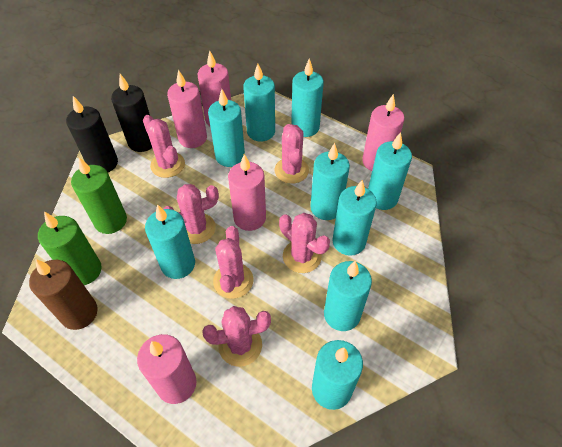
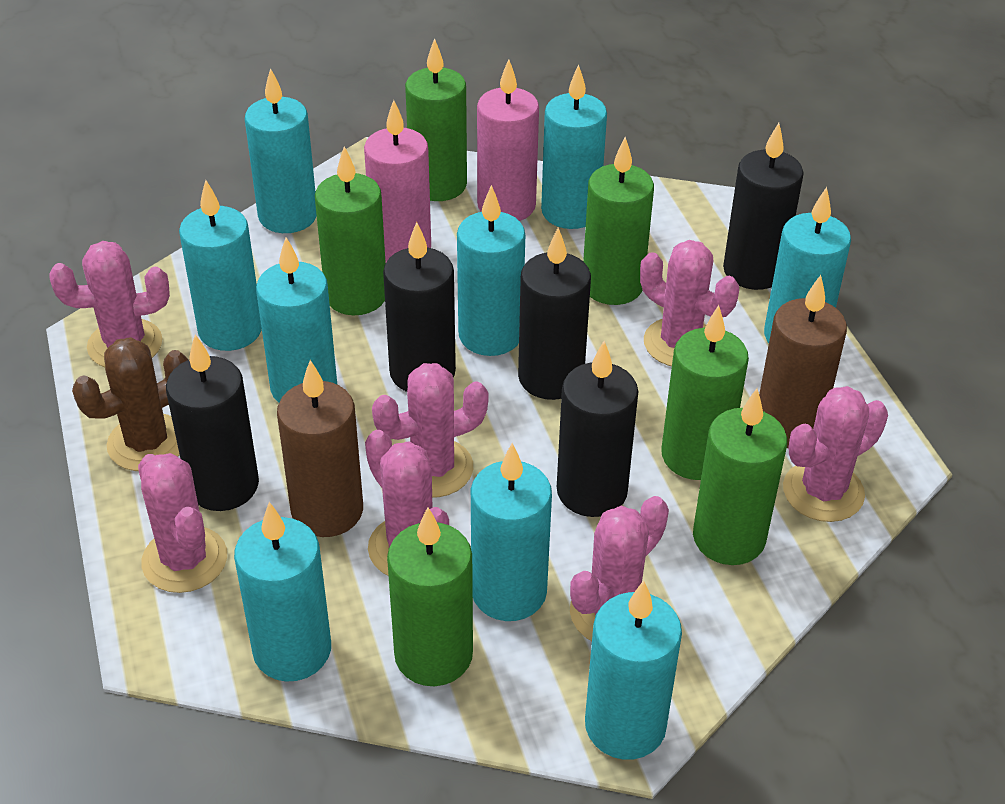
black candle: 2 -> 5
brown cactus: 0 -> 1
brown candle: 1 -> 2
green candle: 2 -> 6
pink cactus: 6 -> 7
pink candle: 5 -> 2

